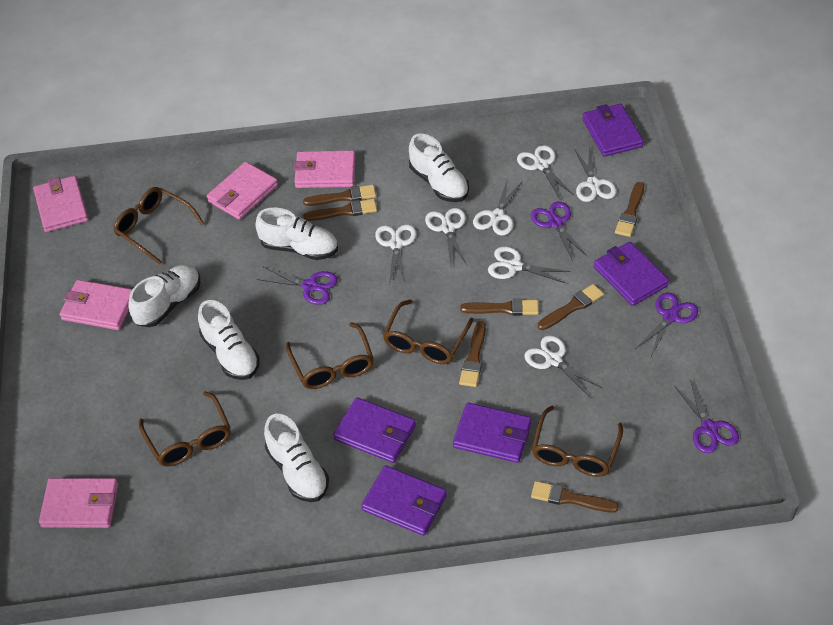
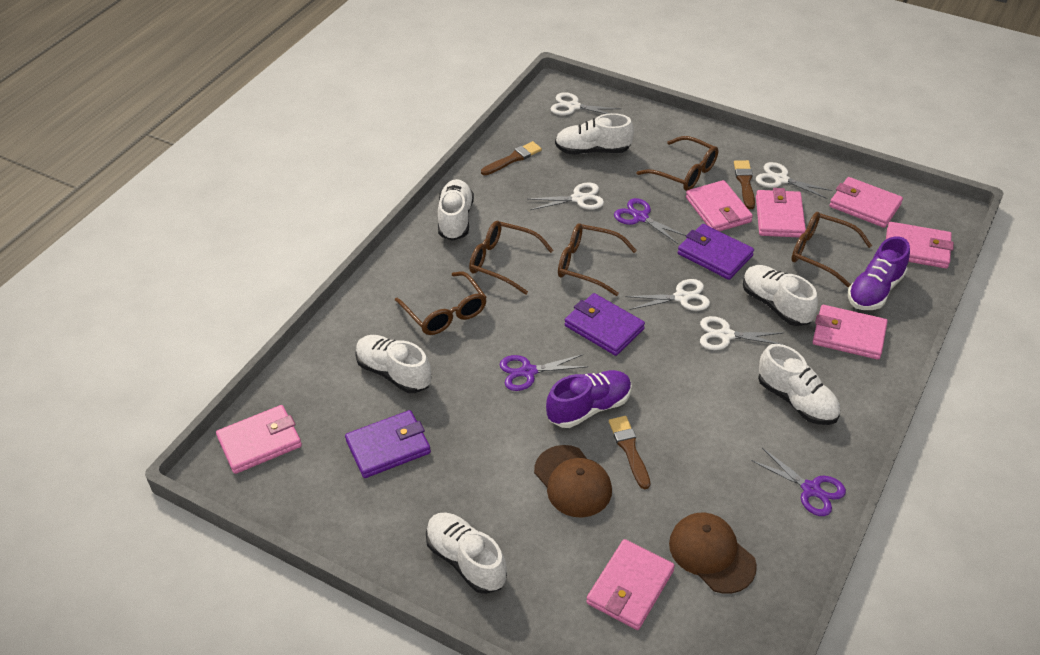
brown brush: 7 -> 3
brown cap: 0 -> 2
pink wallet: 5 -> 7
purple scissors: 4 -> 3
purple shoe: 0 -> 2
purple wallet: 5 -> 3
white scissors: 7 -> 5
white shoe: 5 -> 6

